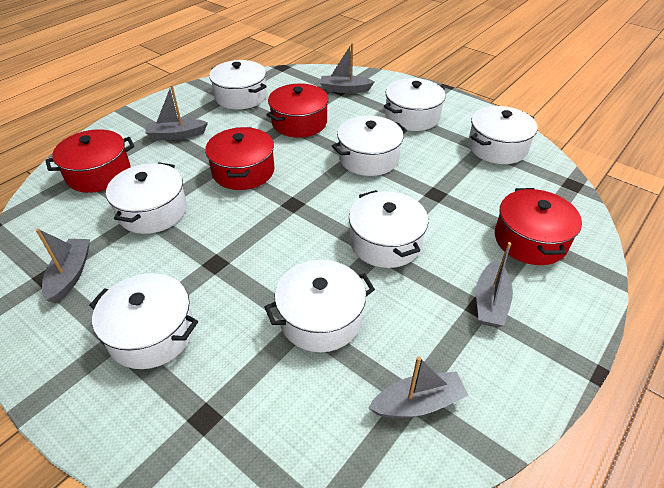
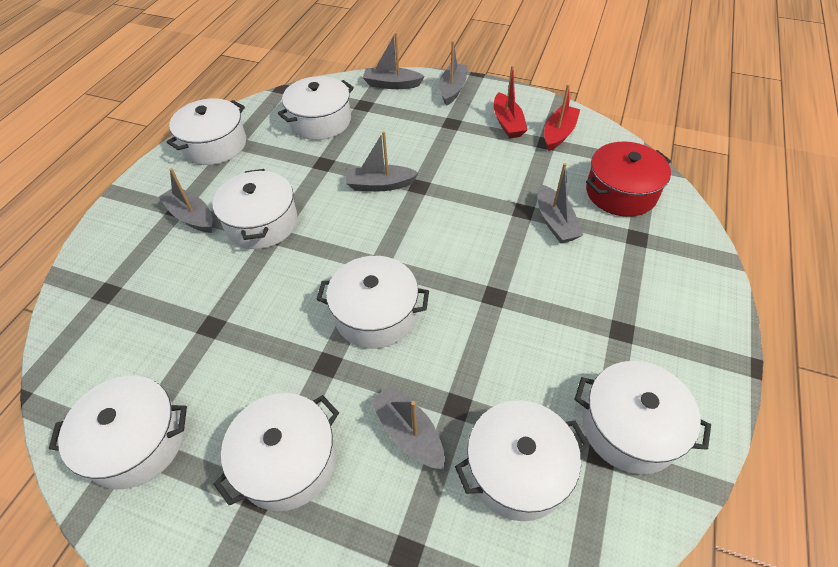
grey boat: 5 -> 6
red boat: 0 -> 2
red pot: 4 -> 1

